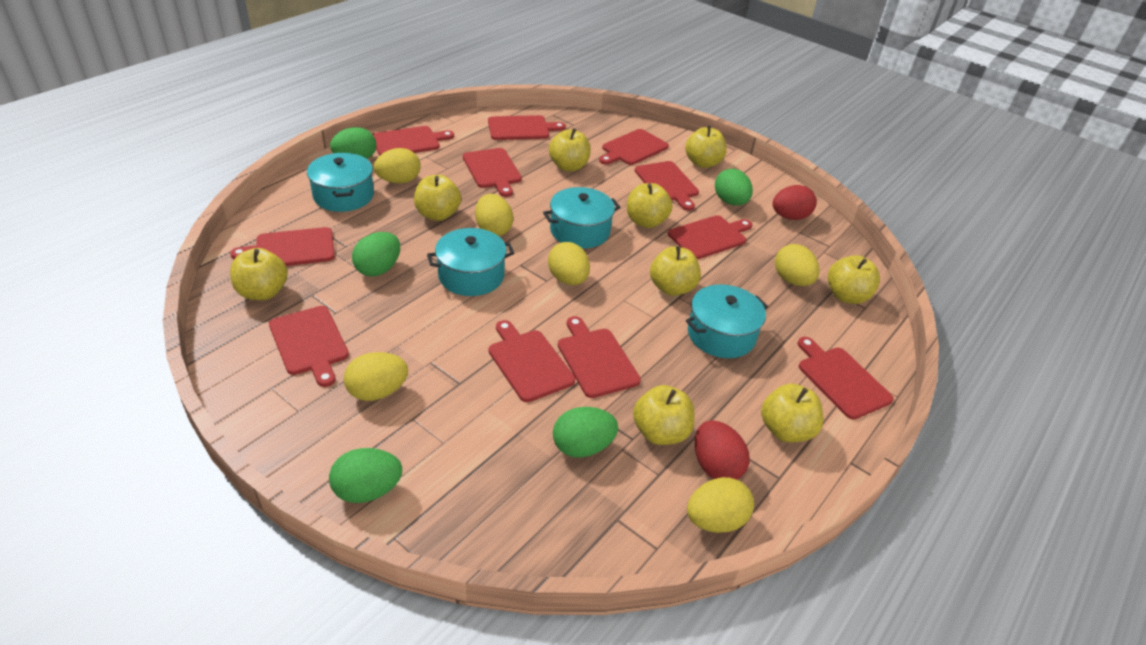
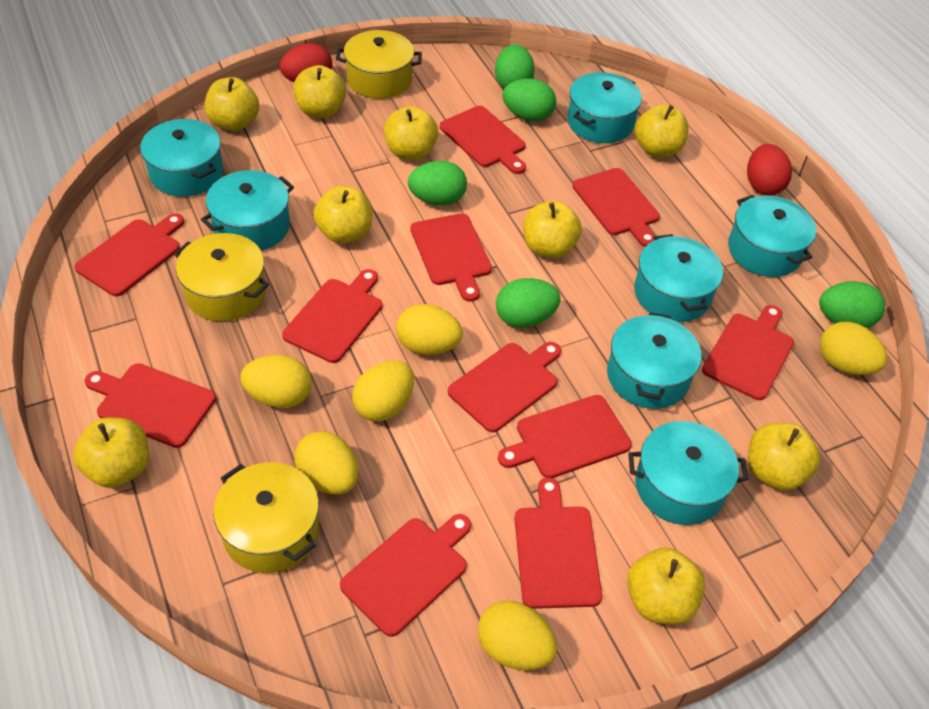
turquoise pot: 4 -> 7
yellow pot: 0 -> 3

